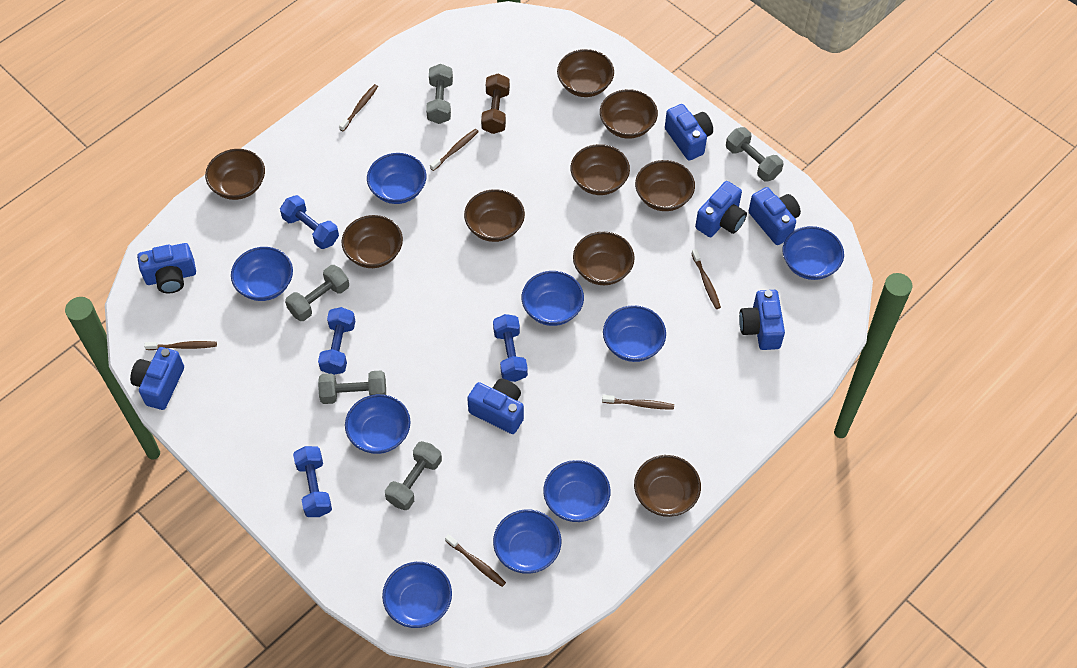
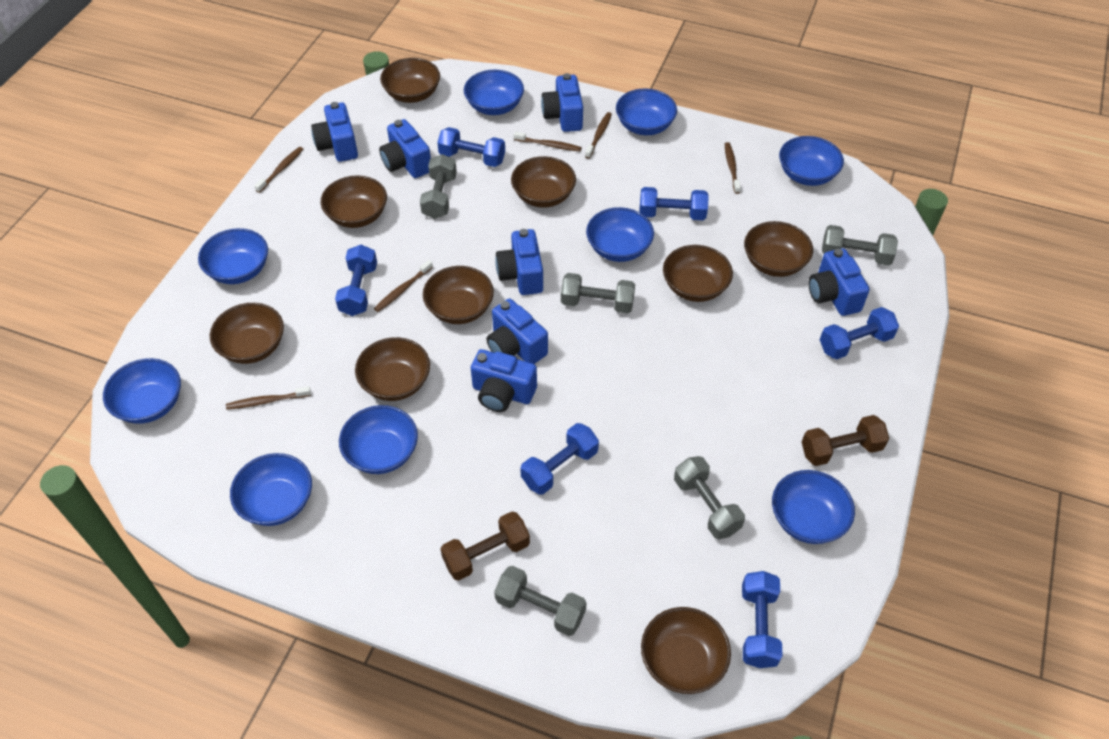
blue dumbbell: 4 -> 6
brown dumbbell: 1 -> 2

